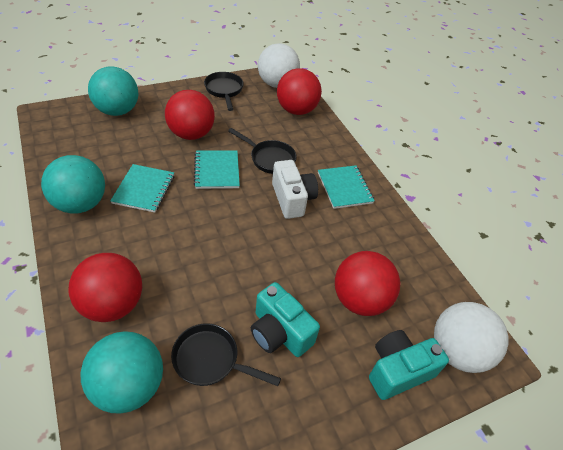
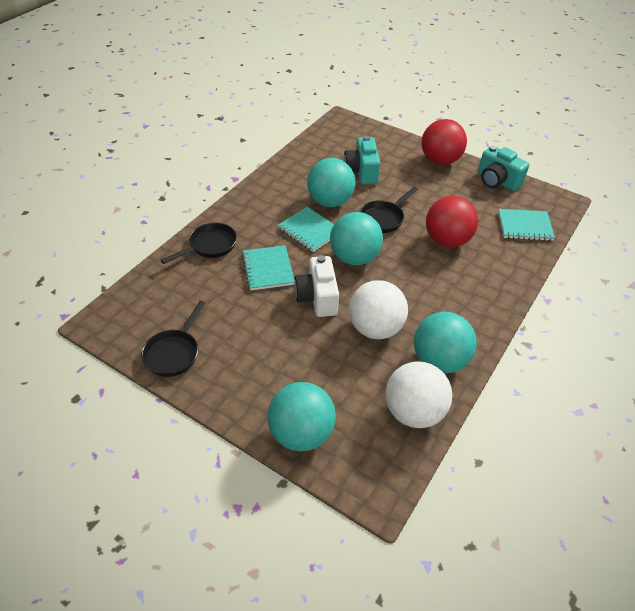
red ball: 4 -> 2
turquoise ball: 3 -> 4

